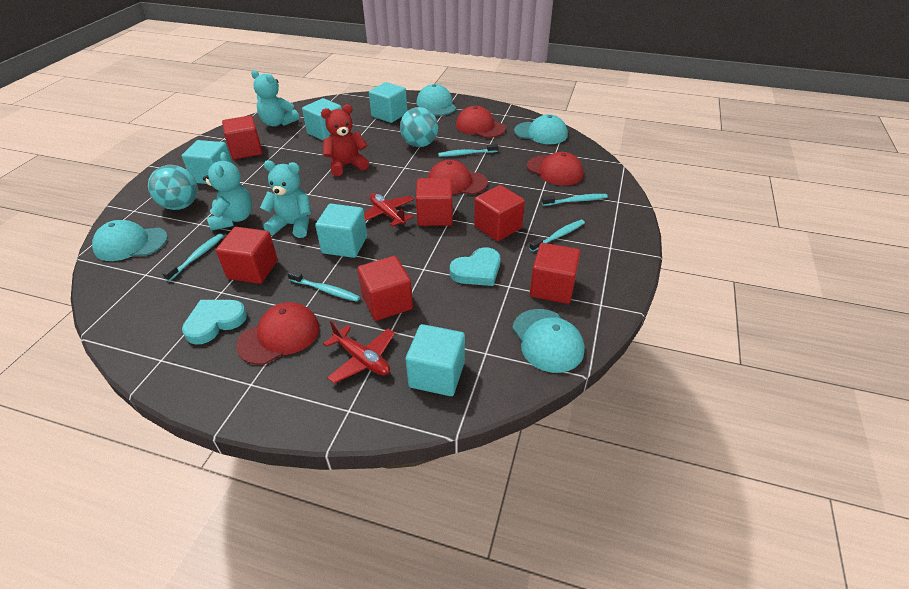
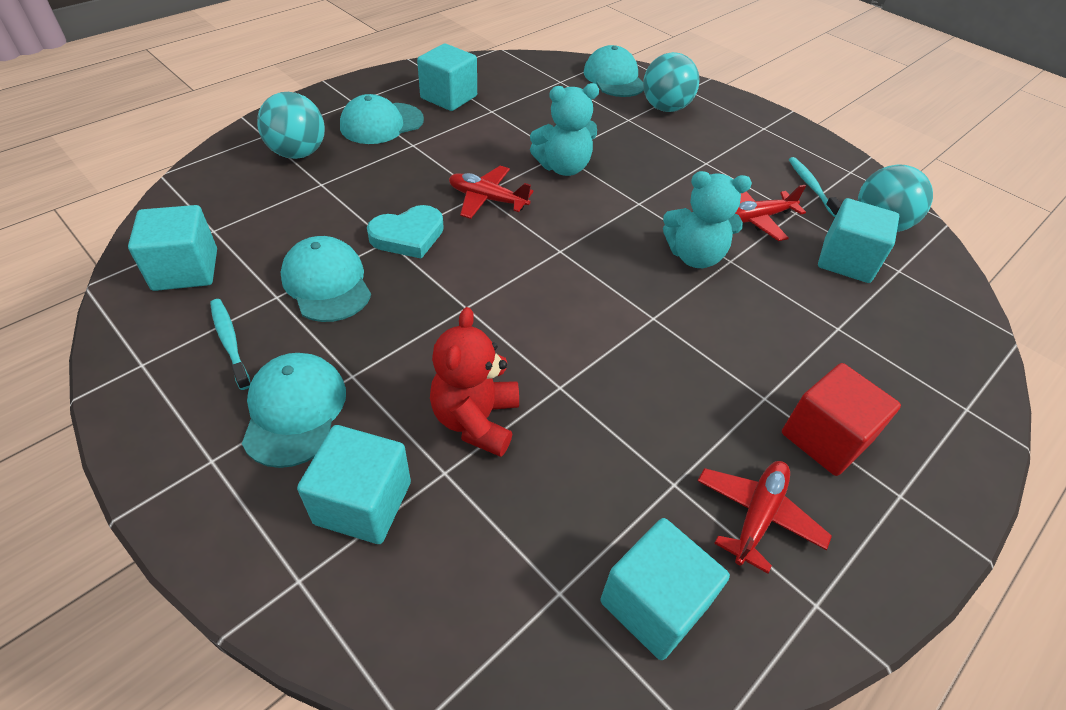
red cap: 4 -> 0
red cube: 6 -> 1
red plane: 2 -> 3
turquoise ball: 2 -> 3
turquoise heart: 2 -> 1
turquoise teddy bear: 3 -> 2
turquoise toothbrush: 5 -> 2

